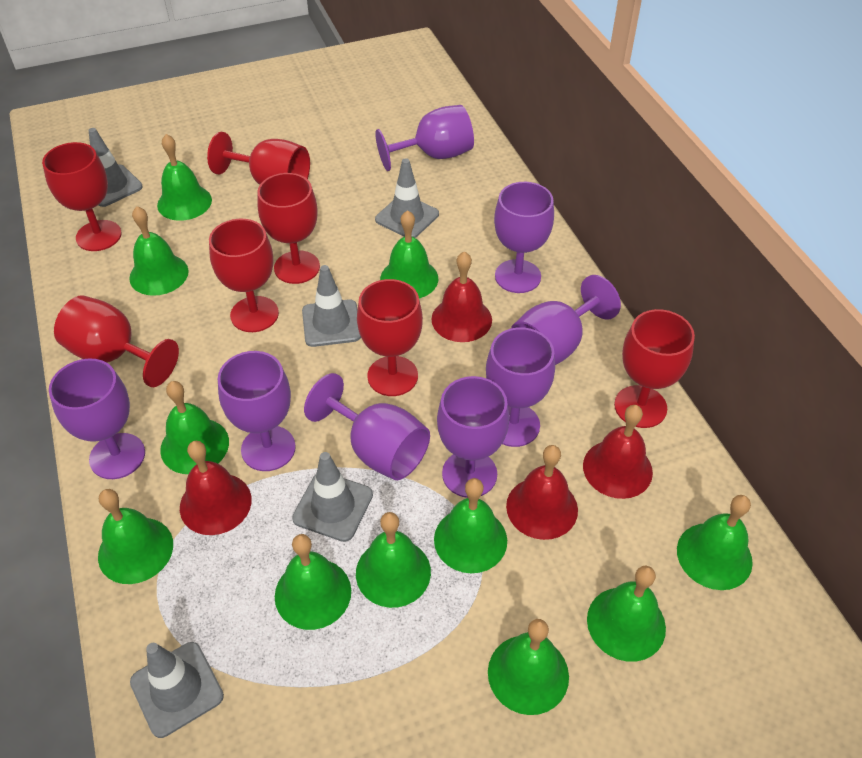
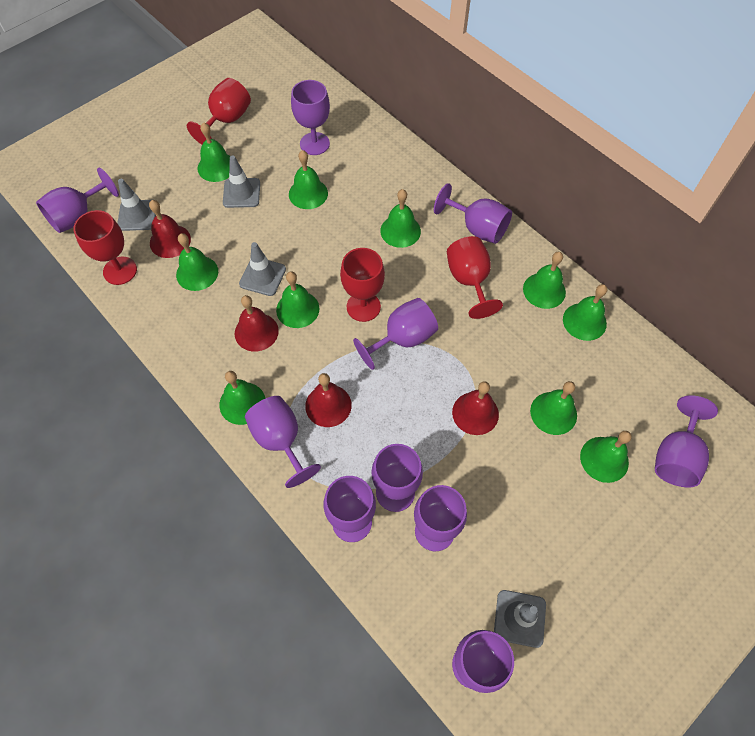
green bell: 11 -> 10
grey traffic cone: 5 -> 4
purple goblet: 8 -> 10
red goblet: 7 -> 4

